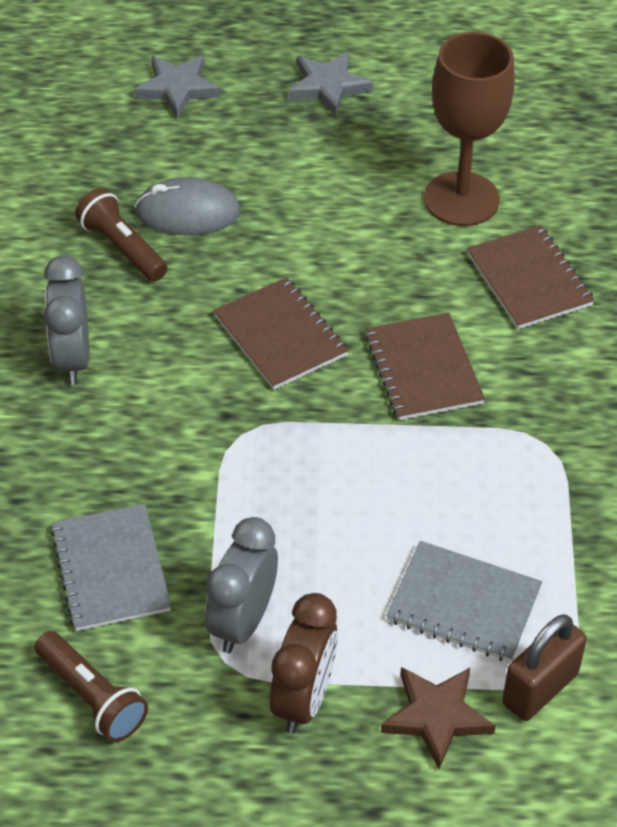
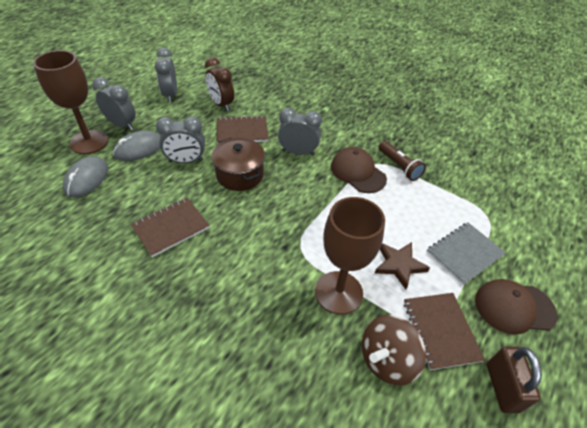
brown cap: 0 -> 2
brown flashlight: 2 -> 1
brown goblet: 1 -> 2
brown pot: 0 -> 1
brown spinning top: 0 -> 1
grey clock: 2 -> 4
grey mouse: 1 -> 2
grey notebook: 2 -> 1
grey star: 2 -> 0

